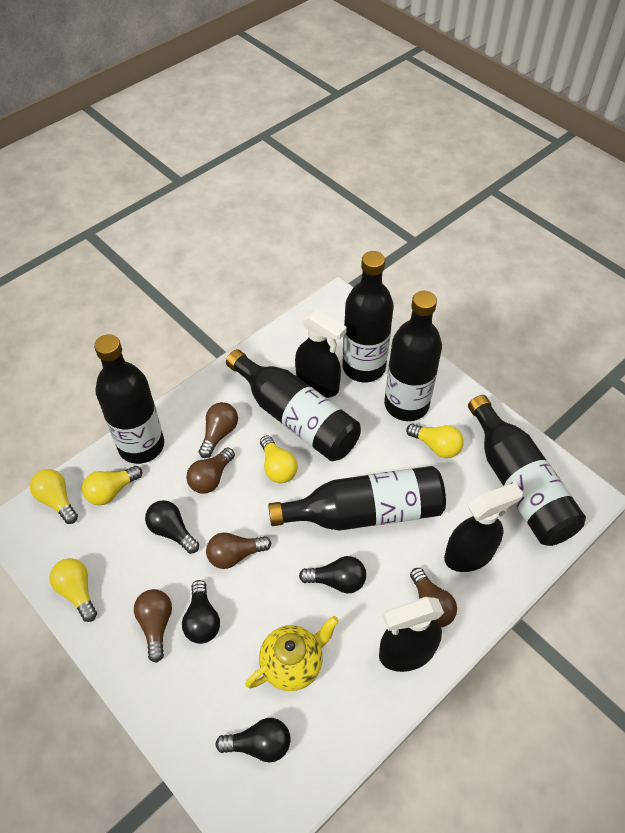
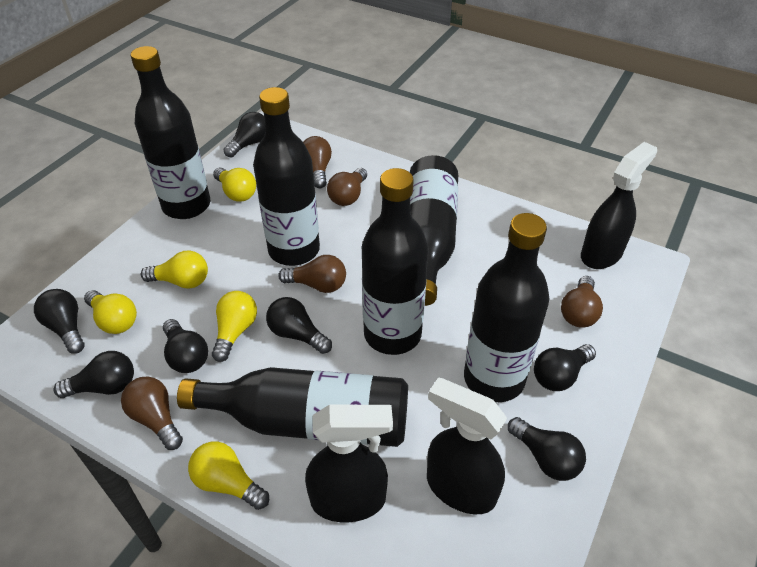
black light bulb: 4 -> 7
yellow teapot: 1 -> 0

